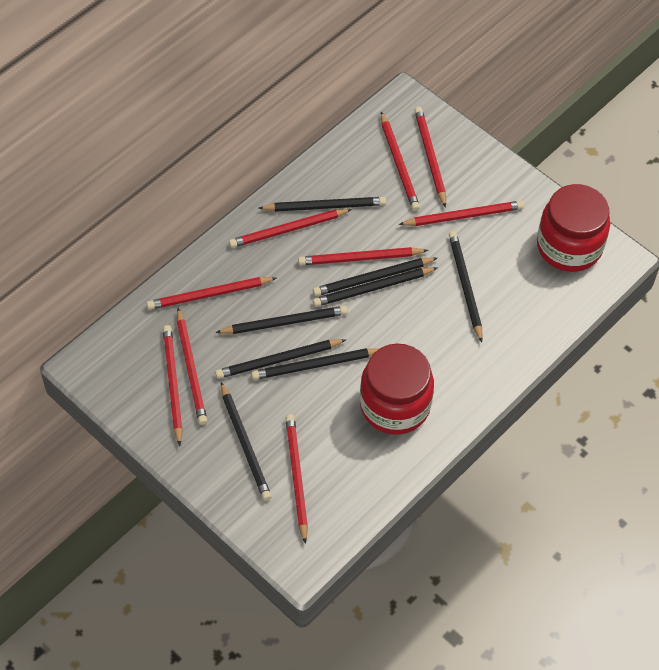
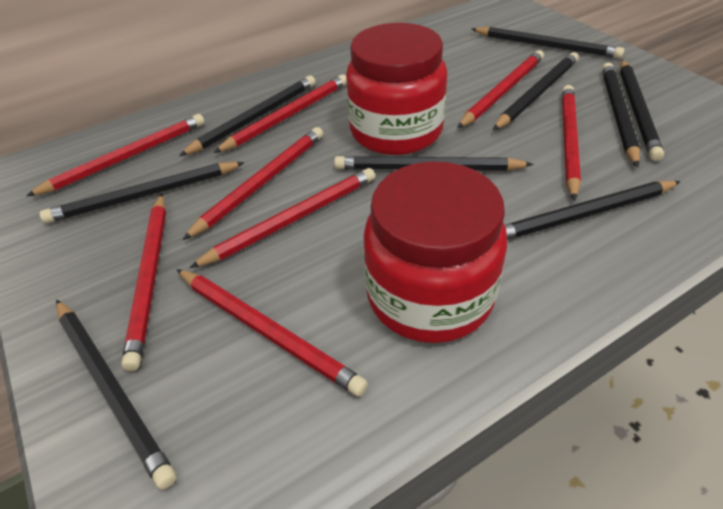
black pencil: 8 -> 9
red pencil: 9 -> 8

